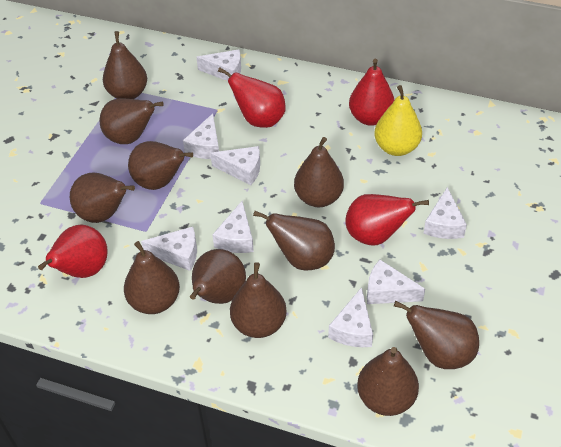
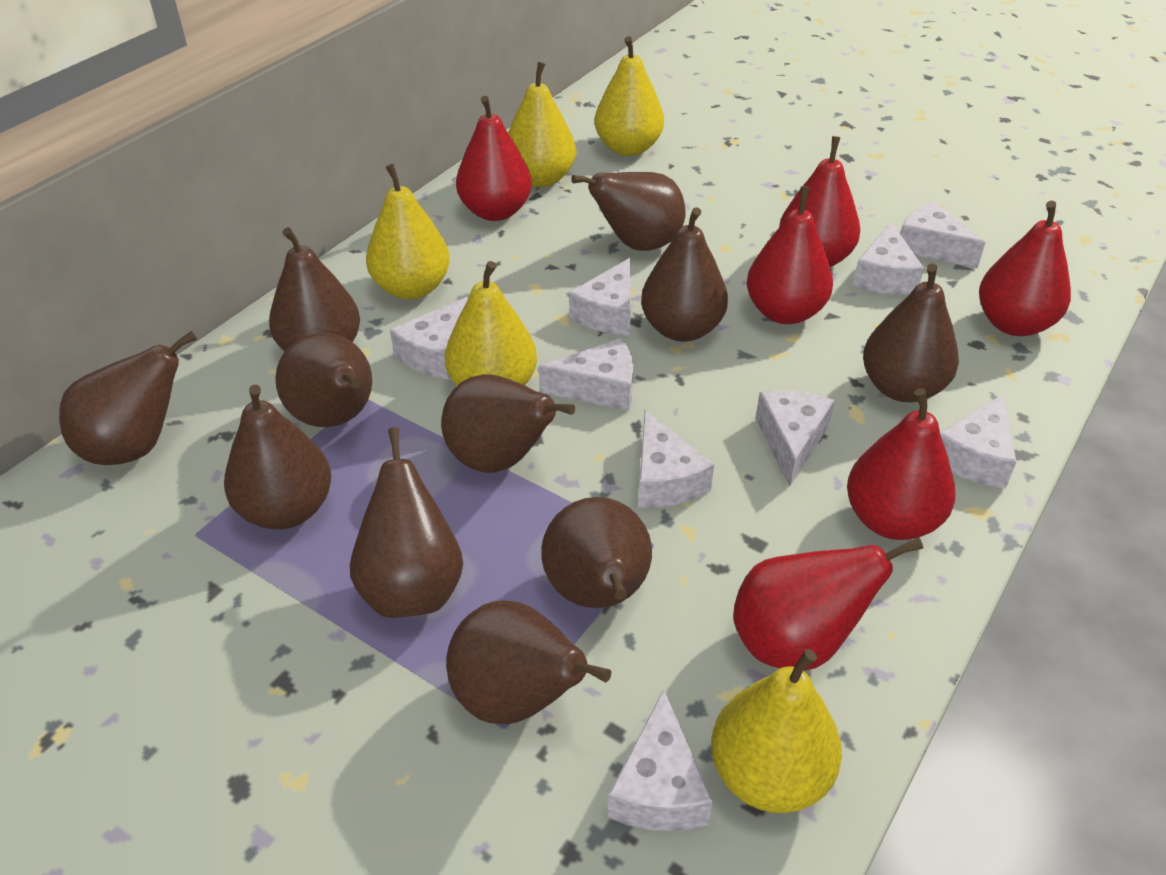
red pear: 4 -> 6
white cheese: 8 -> 9
yellow pear: 1 -> 5

